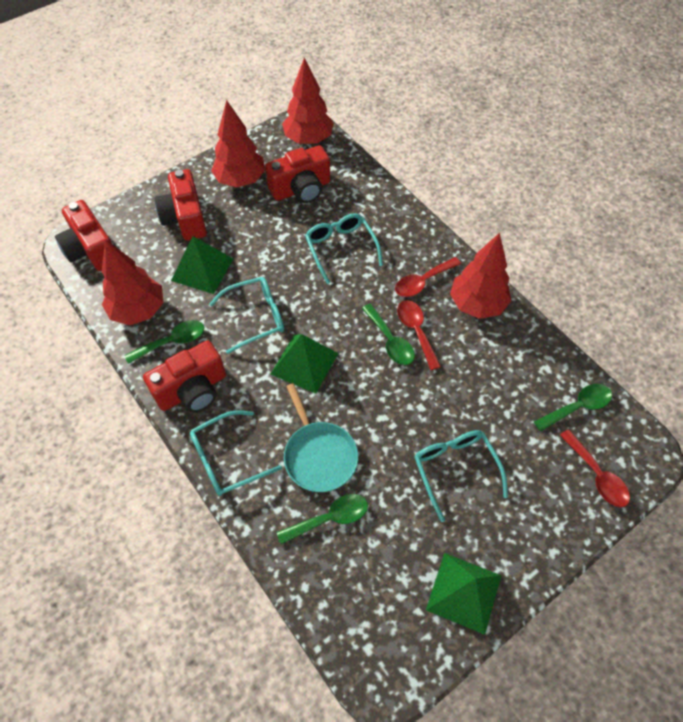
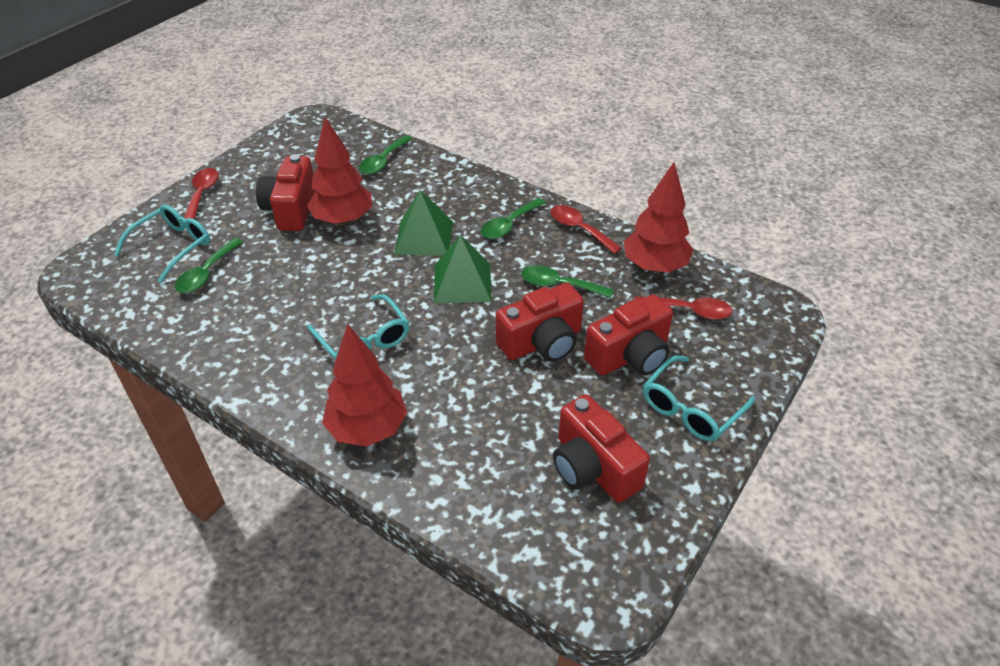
green pyramid: 3 -> 2
red tree: 4 -> 3
turquoise glasses: 4 -> 3
turquoise pan: 1 -> 0

